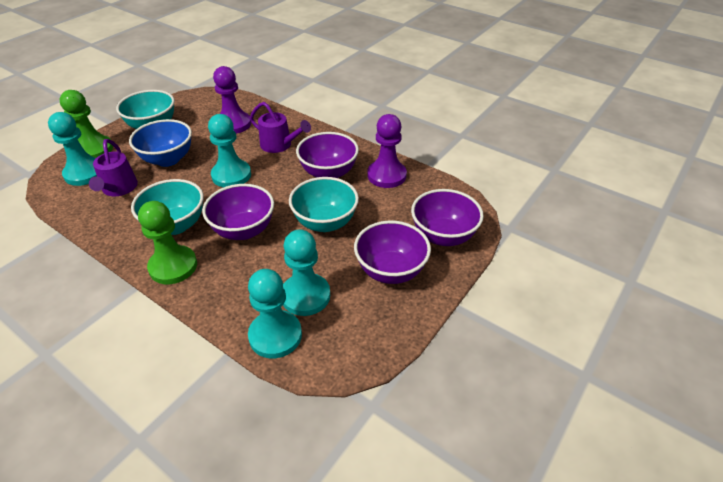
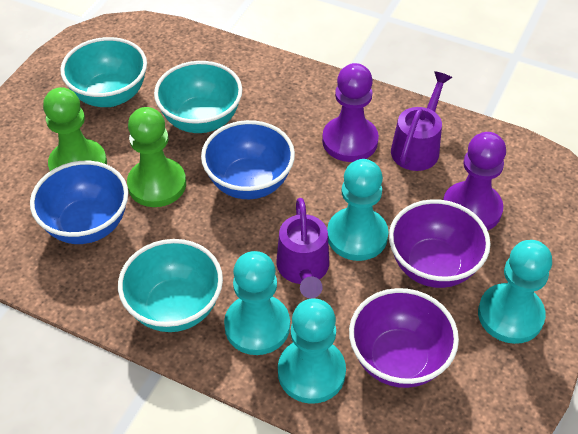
blue bowl: 1 -> 2
purple bowl: 4 -> 2

